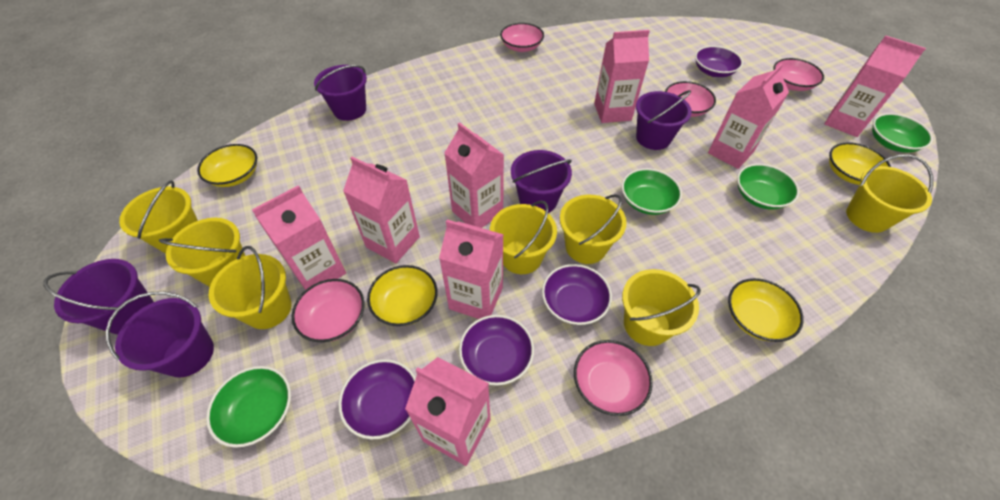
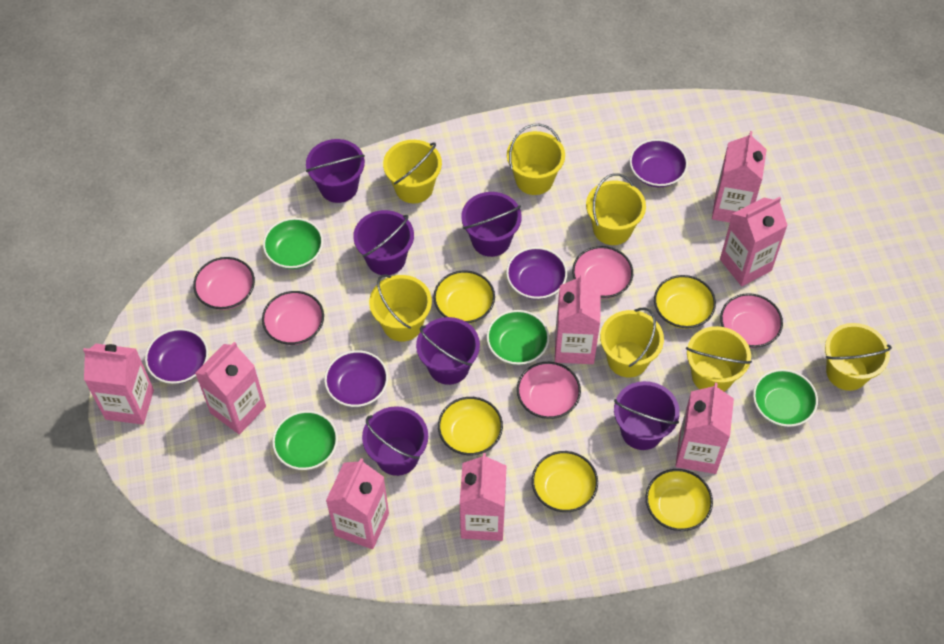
purple bucket: 5 -> 6
yellow bowl: 4 -> 5

